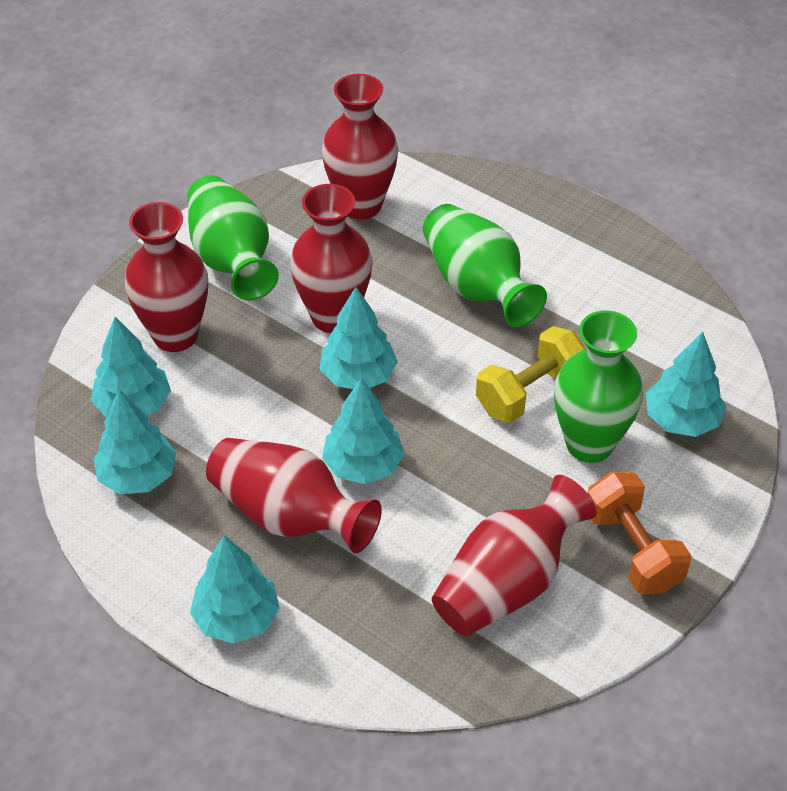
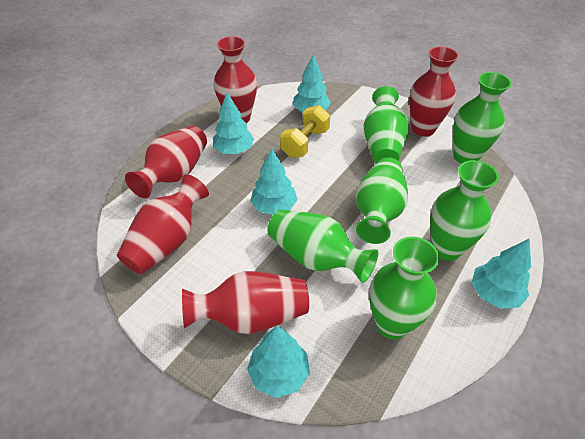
green vase: 3 -> 6
orange dumbbell: 1 -> 0
turquoise tree: 6 -> 5

